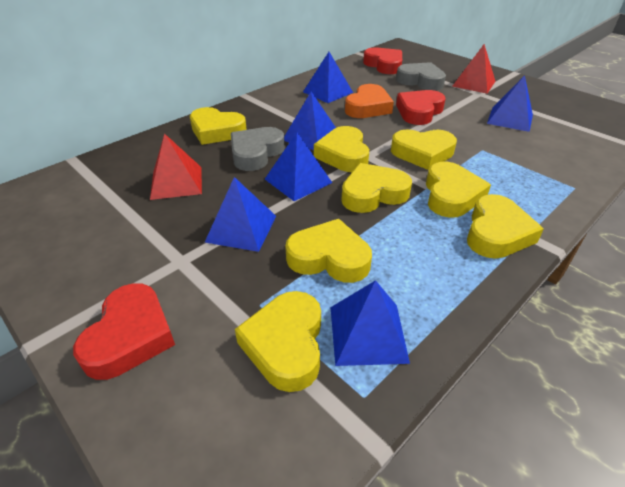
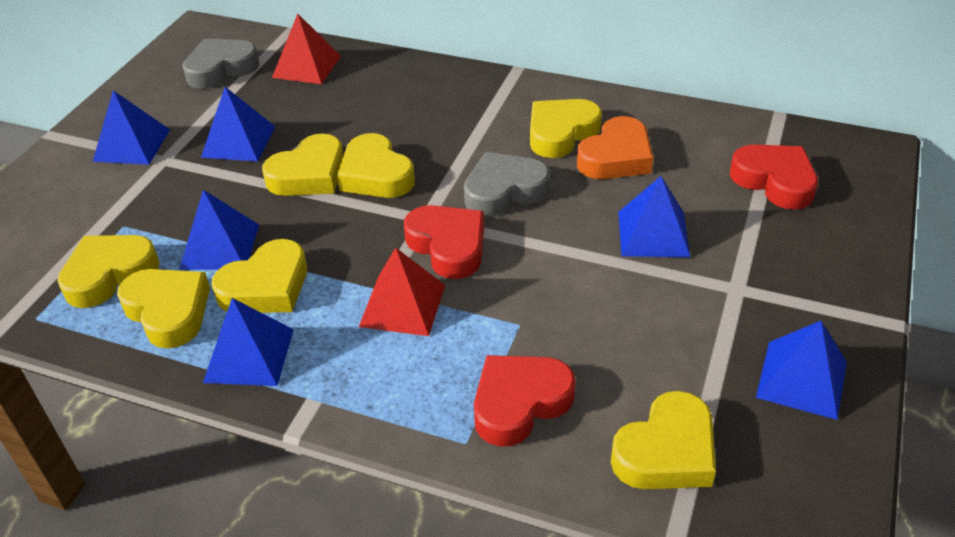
yellow heart: 8 -> 7

